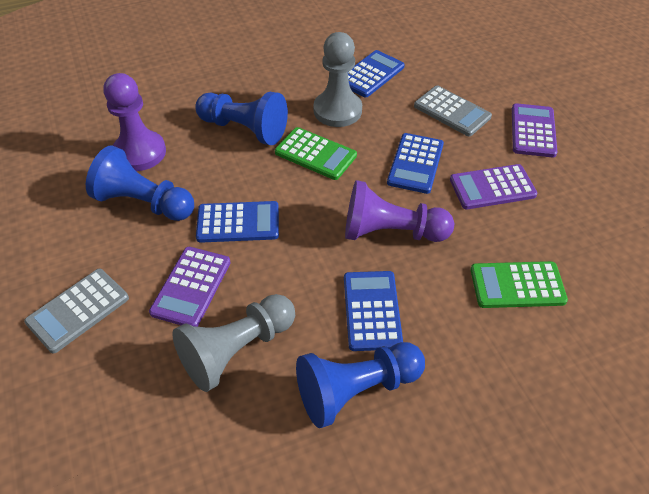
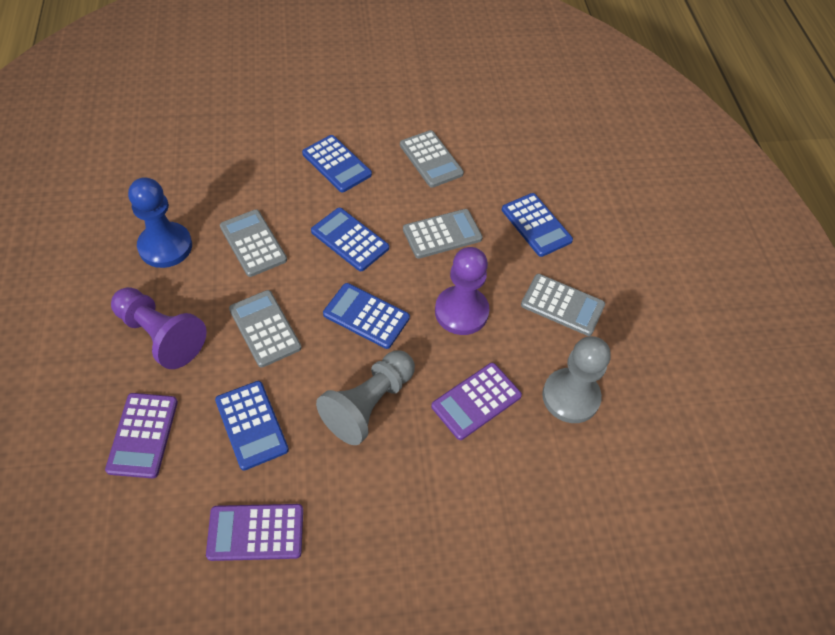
blue calculator: 4 -> 5
blue pawn: 3 -> 1
green calculator: 2 -> 0
grey calculator: 2 -> 5

